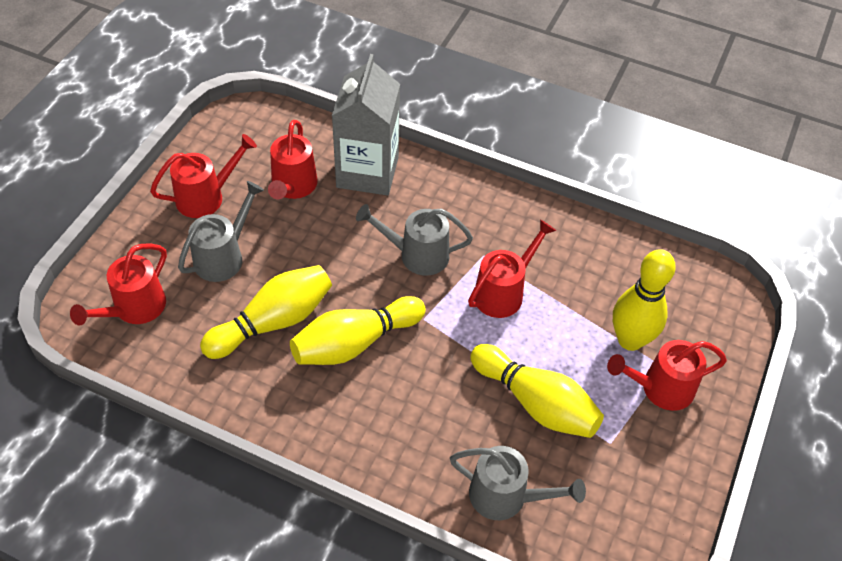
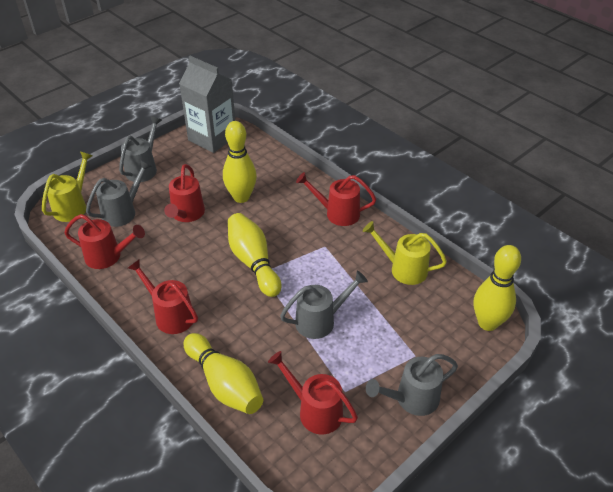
grey watering can: 3 -> 4
yellow watering can: 0 -> 2

